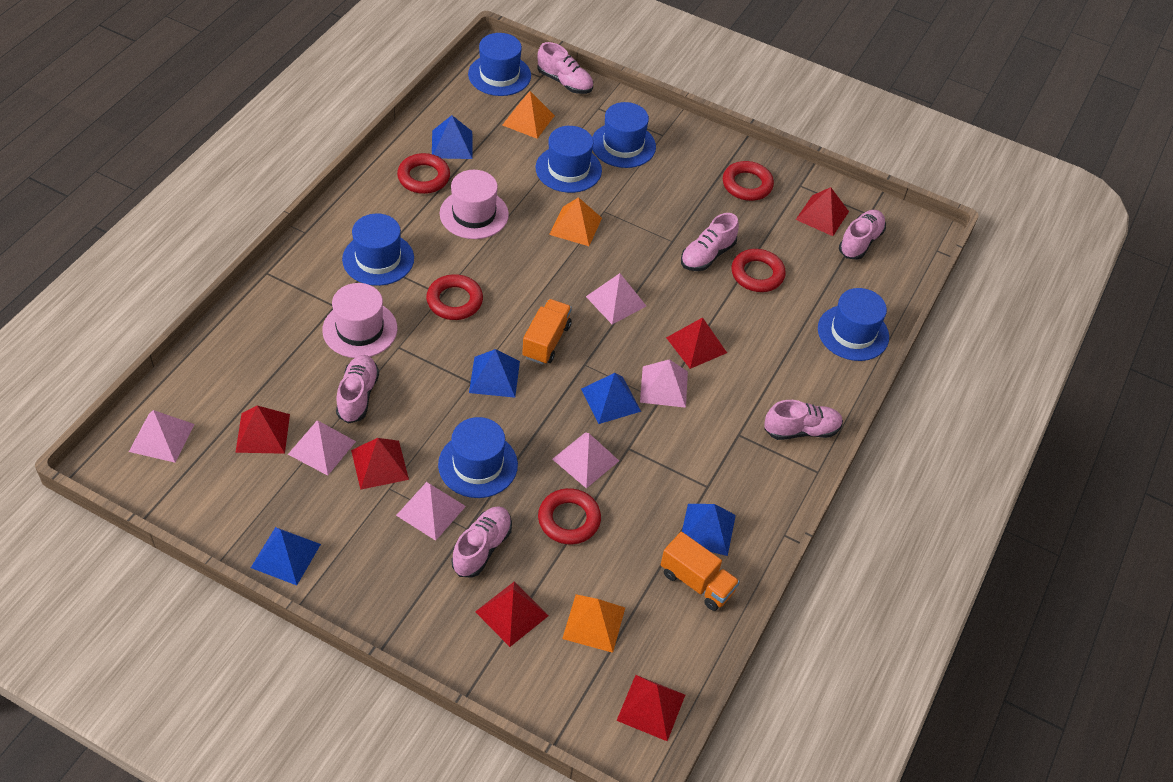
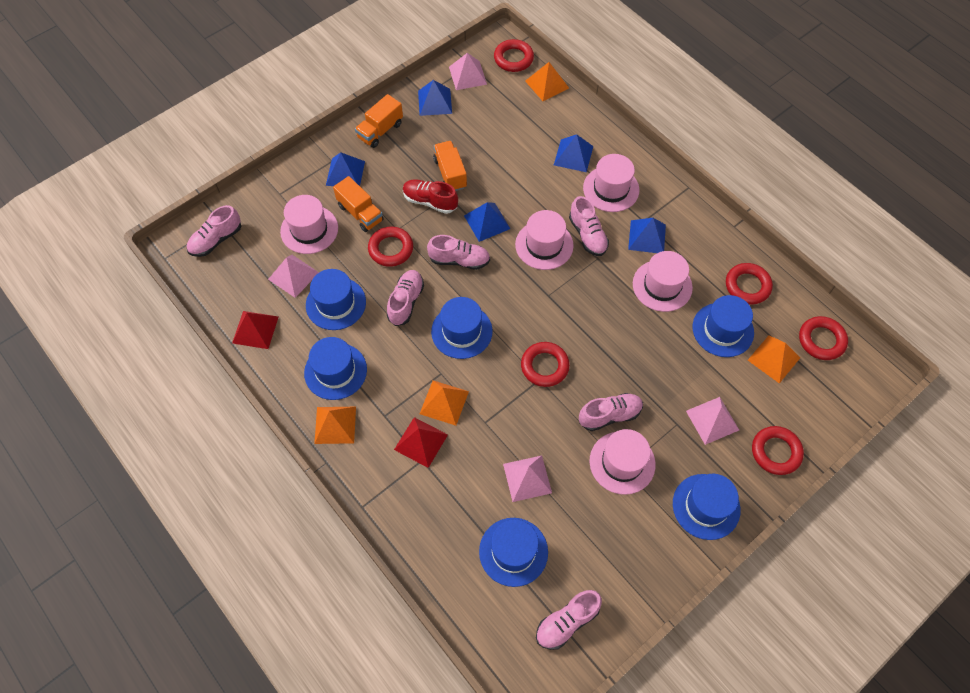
orange pyramid: 3 -> 4
orange truck: 2 -> 3
pink hat: 2 -> 5
pink pyramid: 6 -> 4
red pyramid: 6 -> 2
red ring: 5 -> 6
red shoe: 0 -> 1

